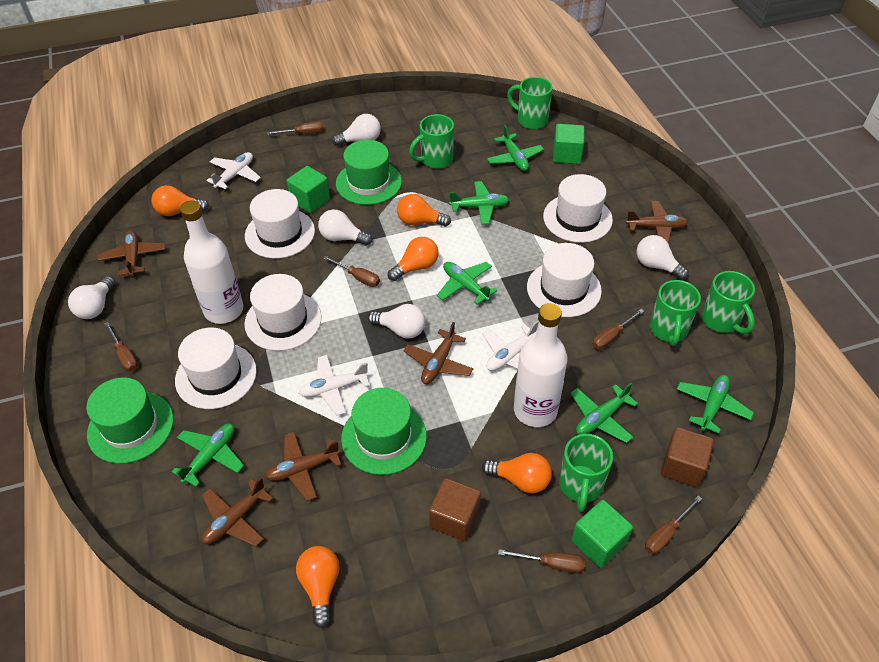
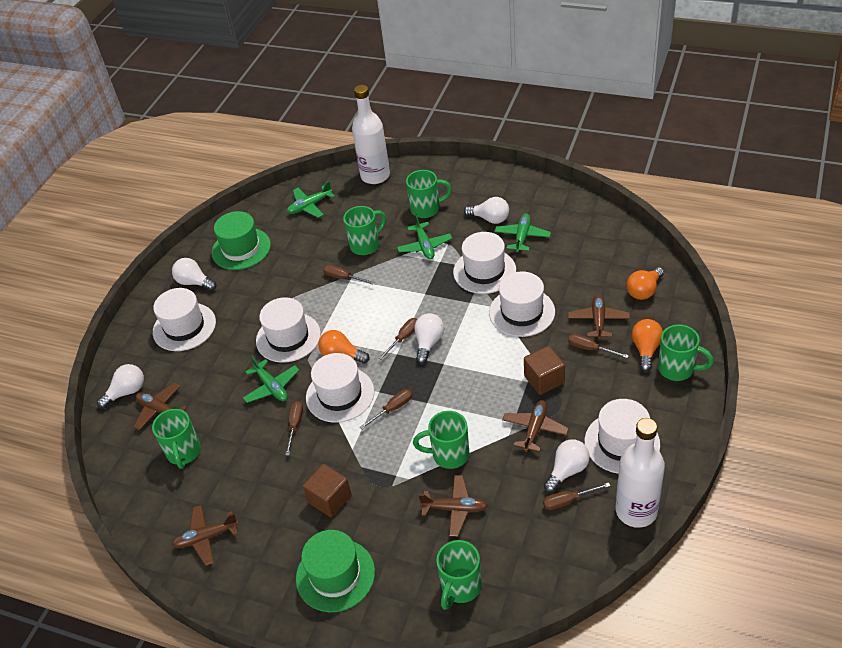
green cube: 3 -> 0
green hat: 3 -> 2
green mug: 5 -> 6
green plane: 6 -> 4
orange light bulb: 5 -> 3
white hat: 5 -> 6
white plane: 3 -> 0

